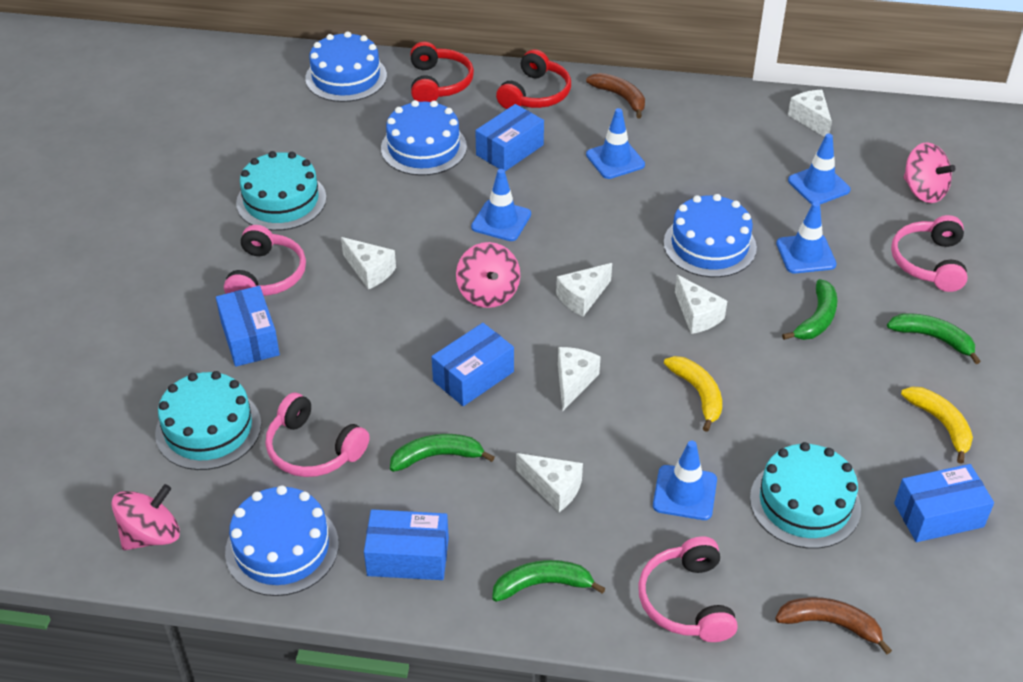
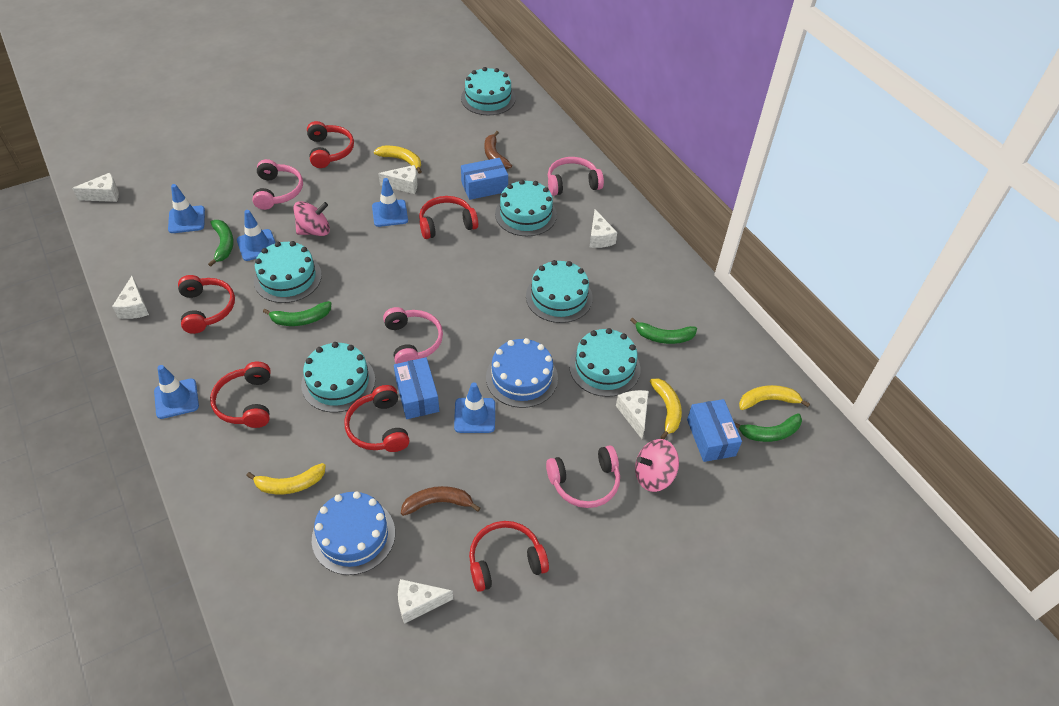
blue box: 5 -> 3
blue cake: 4 -> 2
pink spinning top: 3 -> 2
red headphones: 2 -> 6
turquoise cake: 3 -> 6
yellow banana: 2 -> 4

